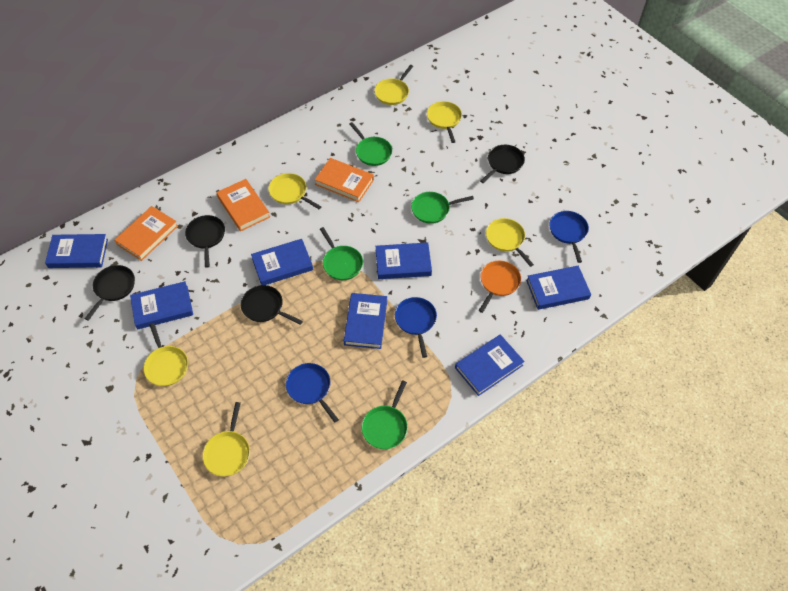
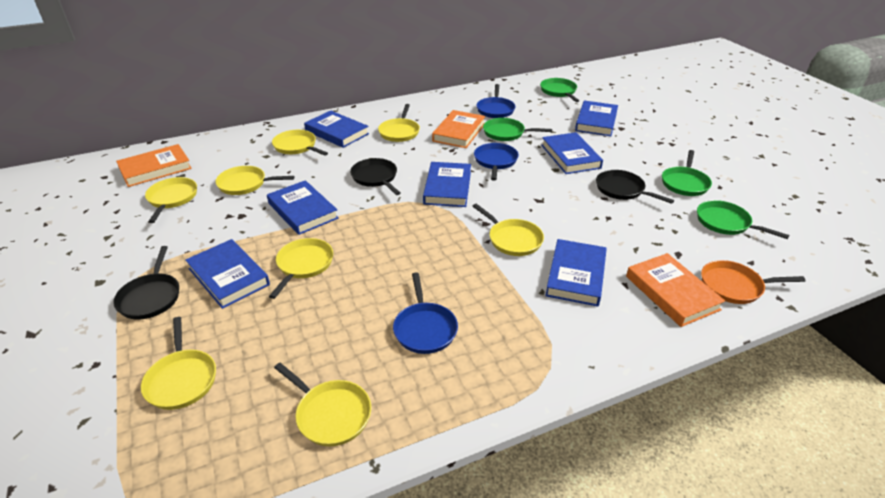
black pan: 4 -> 3
yellow pan: 6 -> 8

